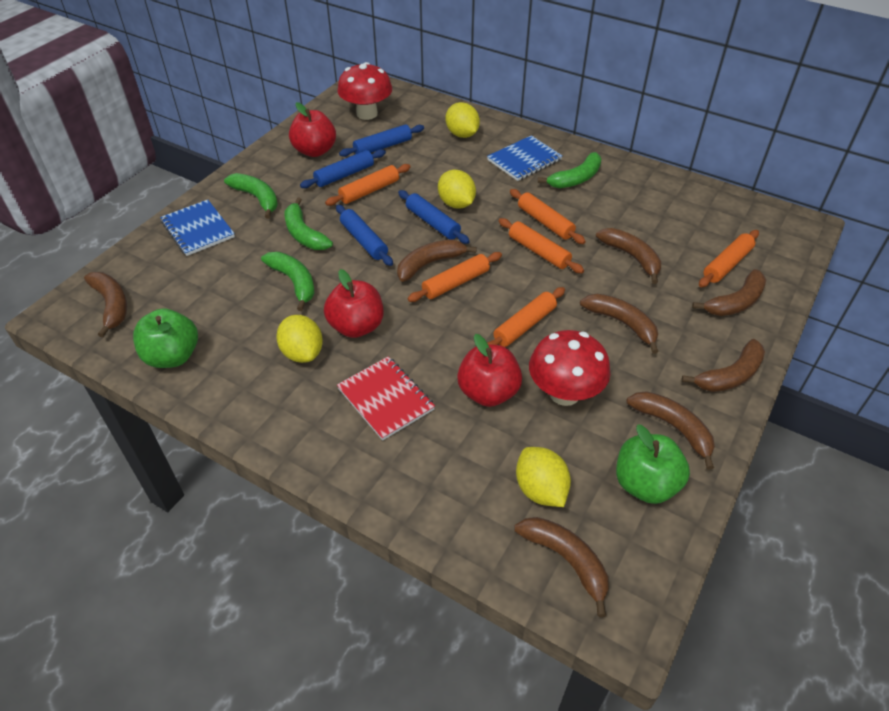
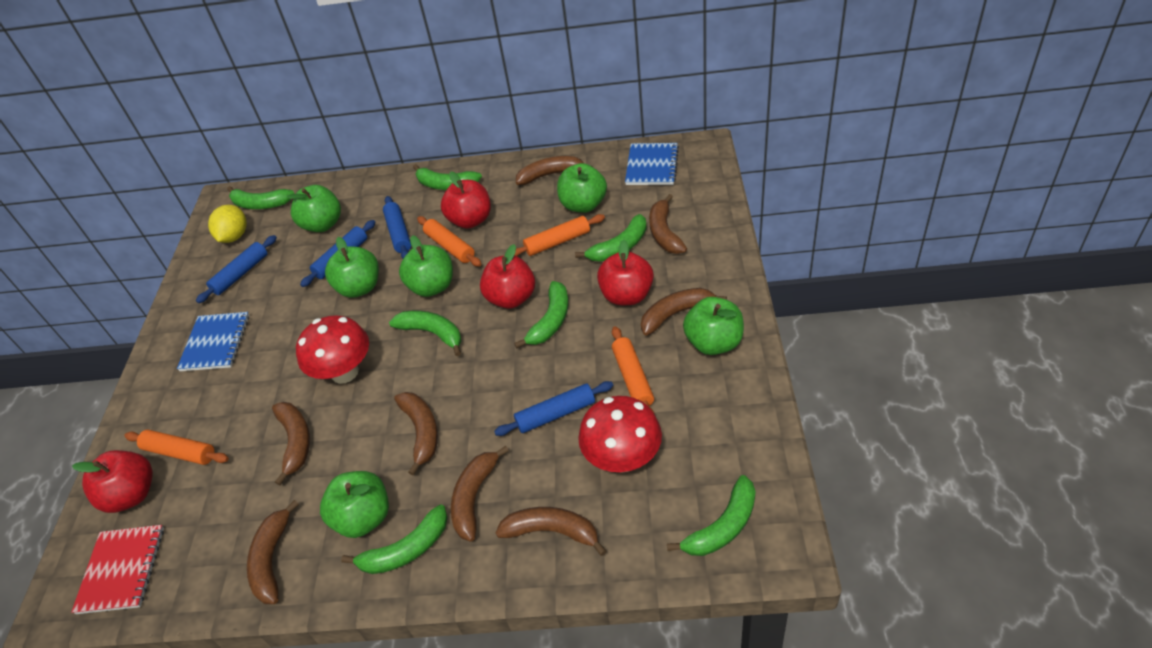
green apple: 2 -> 6
green banana: 4 -> 7
orange rolling pin: 6 -> 4
red apple: 3 -> 4
yellow lemon: 4 -> 1

